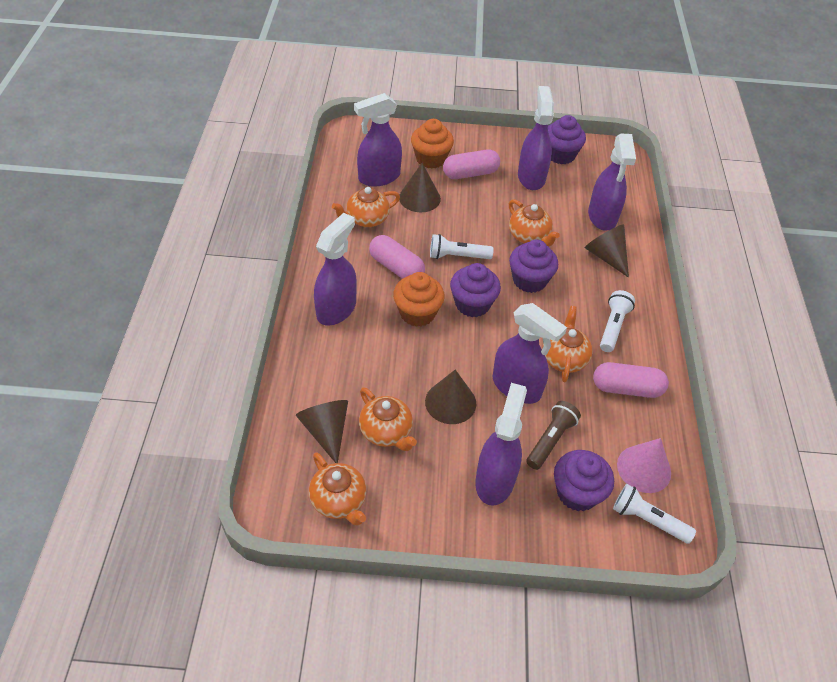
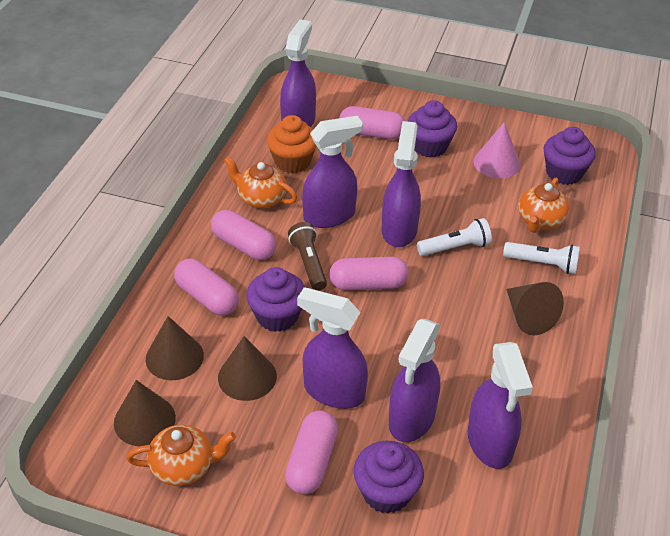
orange cupcake: 2 -> 1
orange teapot: 5 -> 3
pink capsule: 3 -> 5
white flashlight: 3 -> 2

